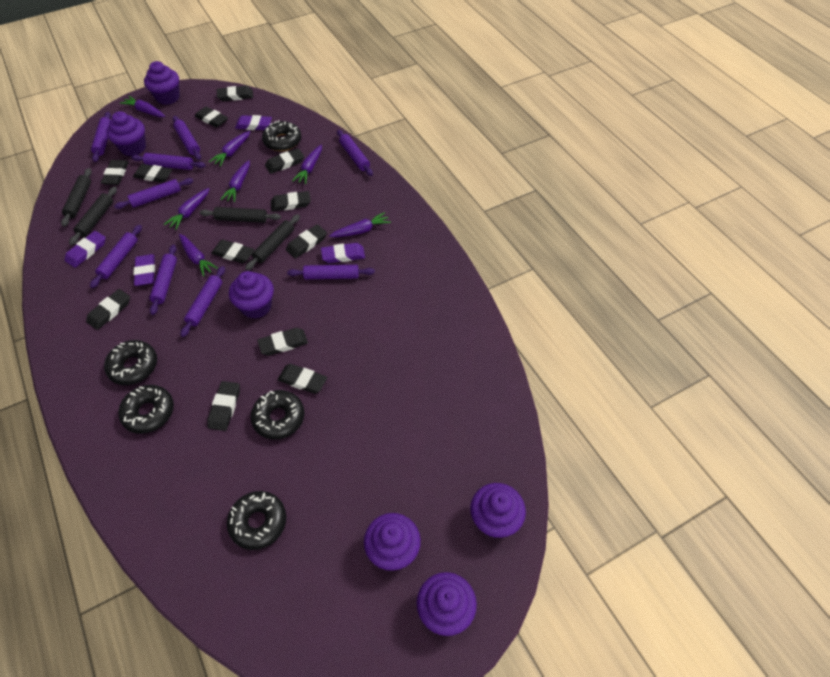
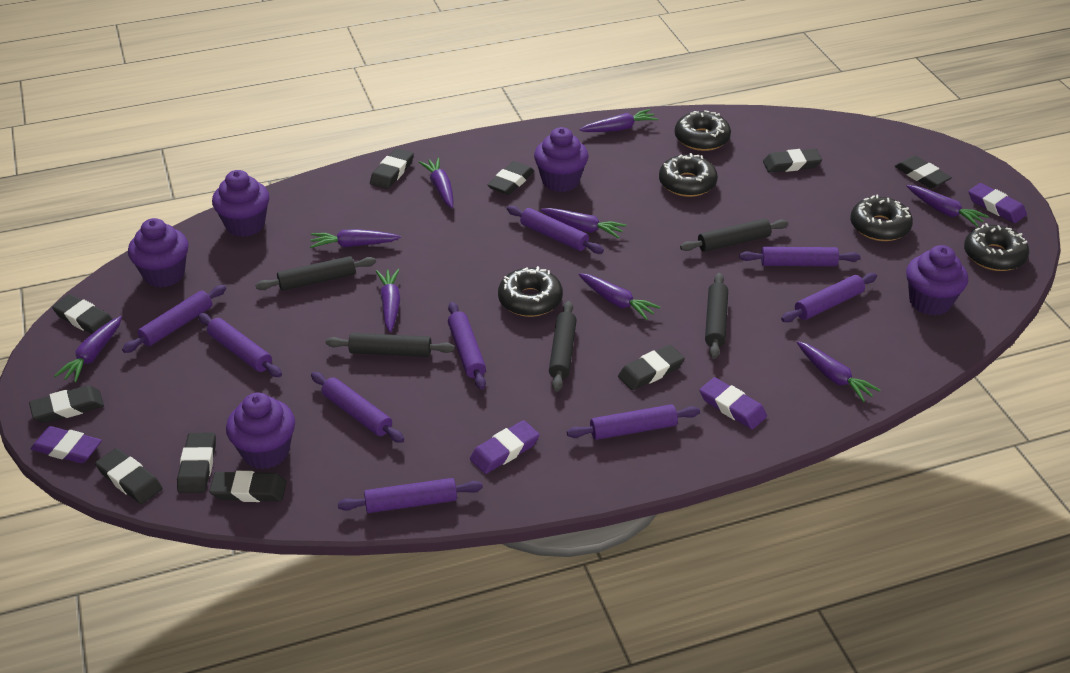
black eraser: 12 -> 10
black rolling pin: 4 -> 5
purple carrot: 7 -> 9
purple cupcake: 6 -> 5

